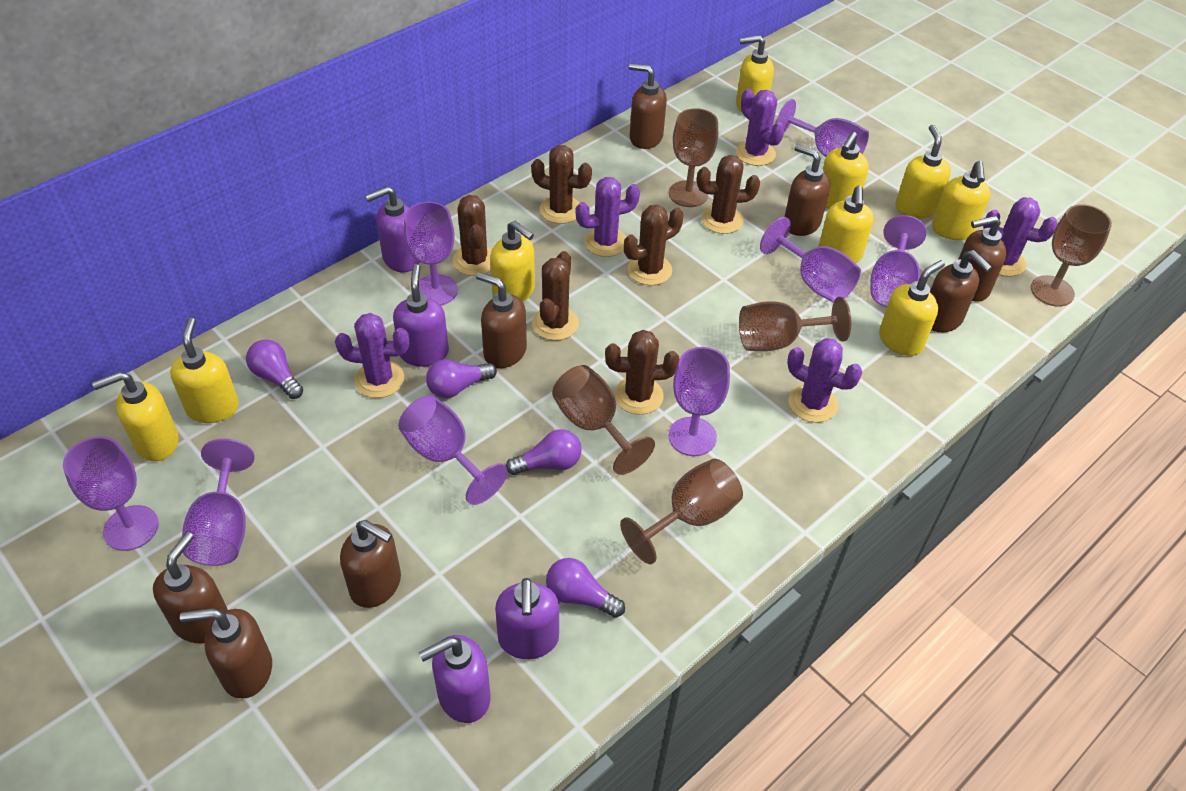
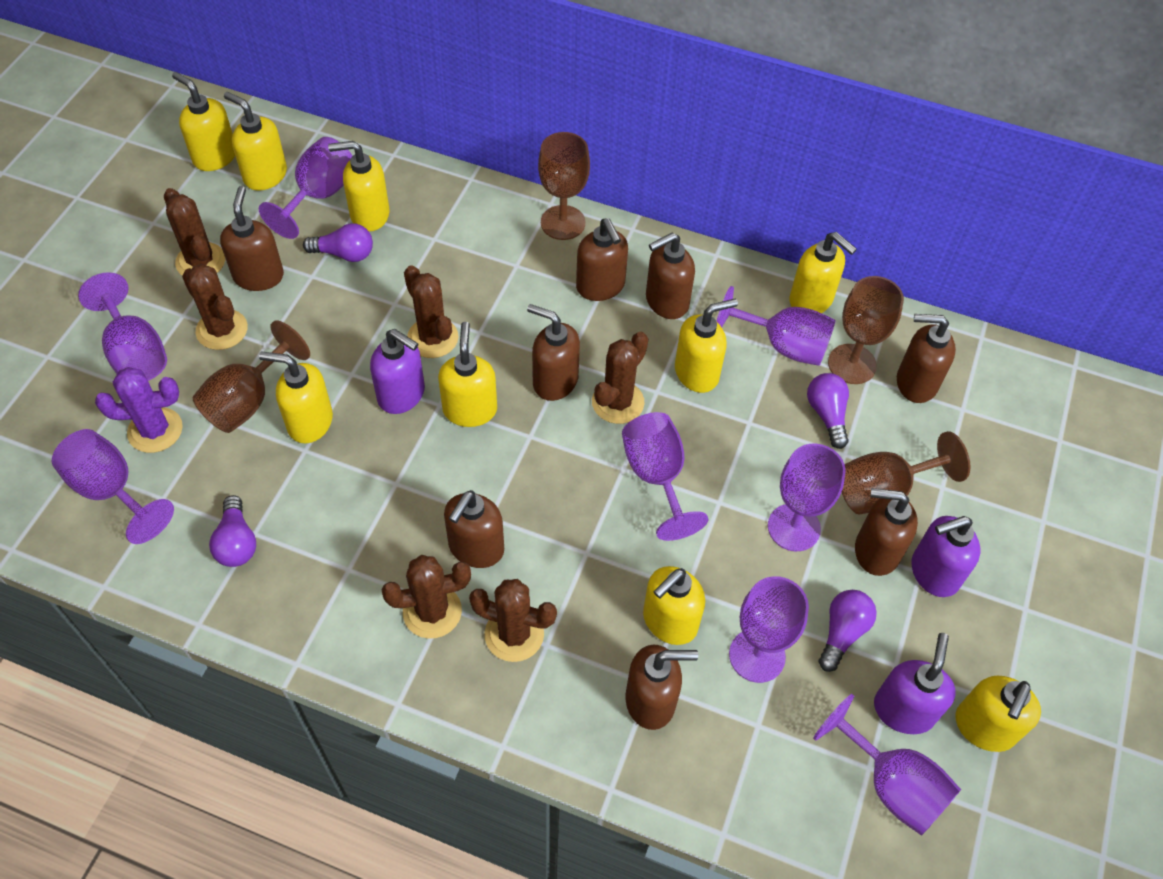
brown goblet: 5 -> 4
purple cactus: 5 -> 1
purple soap dispenser: 4 -> 3

